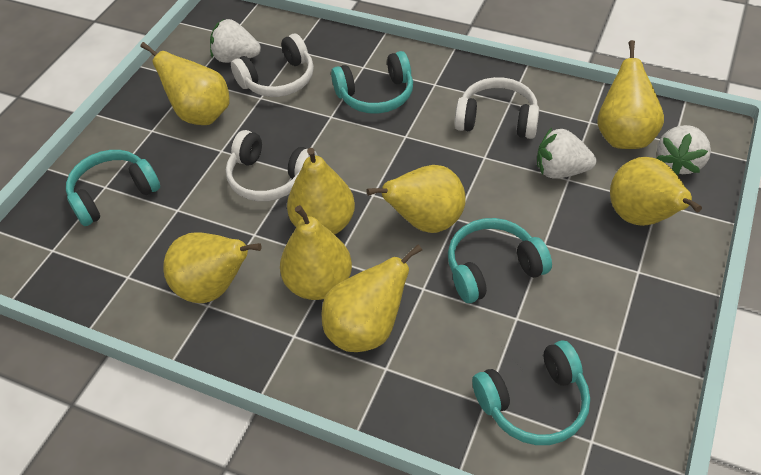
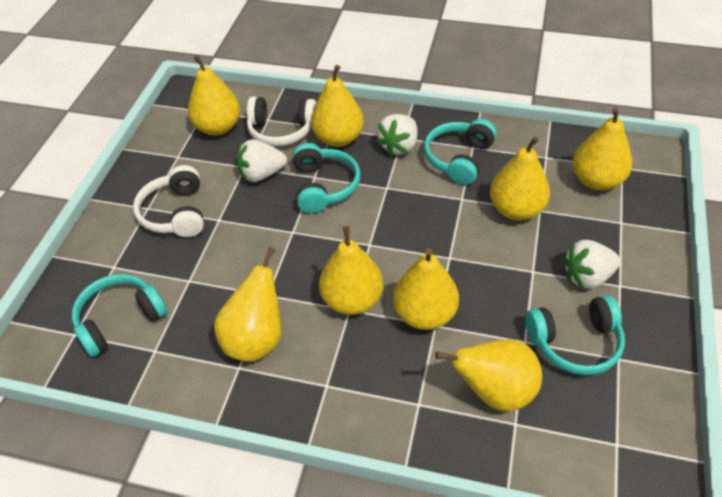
white headphones: 3 -> 2

